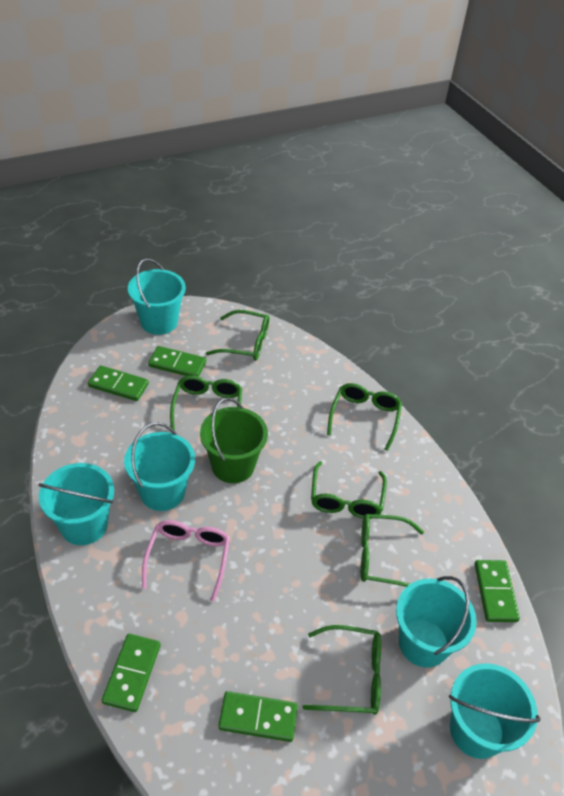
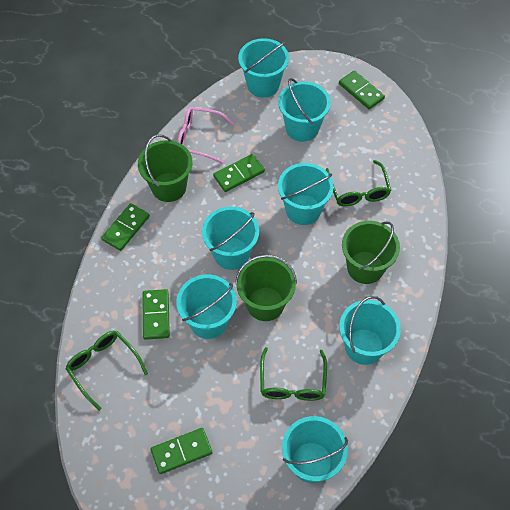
green bucket: 1 -> 3
green glasses: 6 -> 3
turquoise bucket: 5 -> 7

